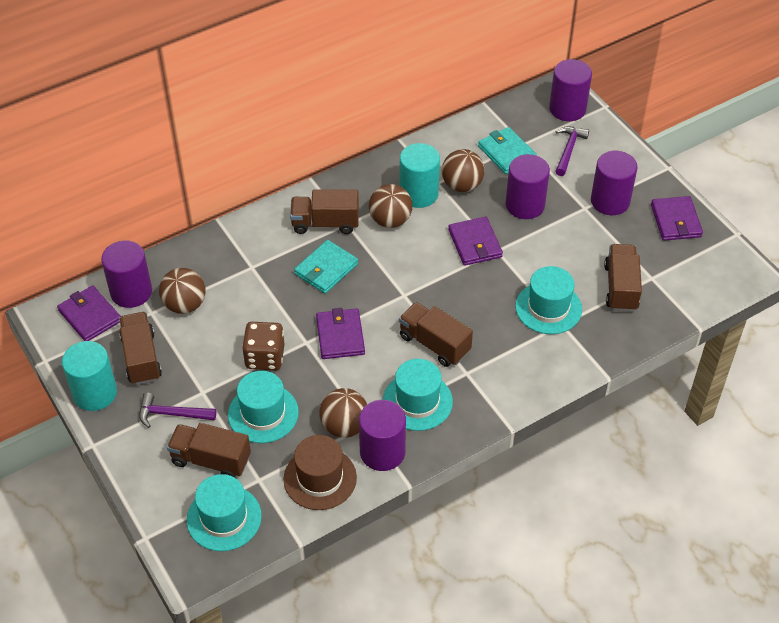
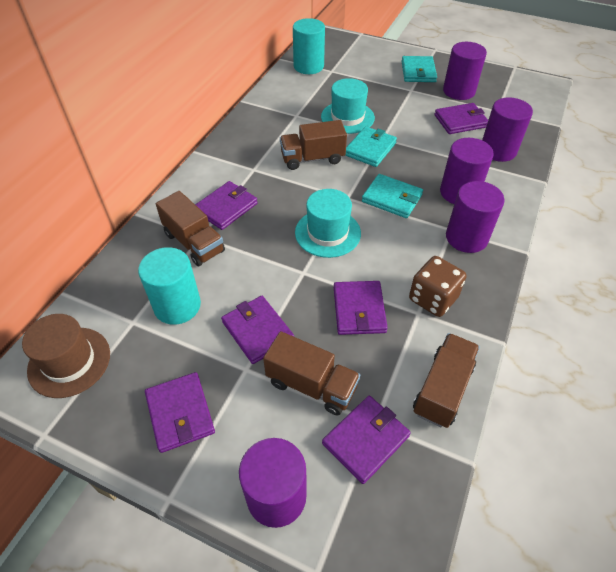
brown ball: 4 -> 0
brown truck: 5 -> 4
purple hammer: 2 -> 0
purple wallet: 4 -> 6
turquoise hat: 4 -> 2
turquoise wallet: 2 -> 3

